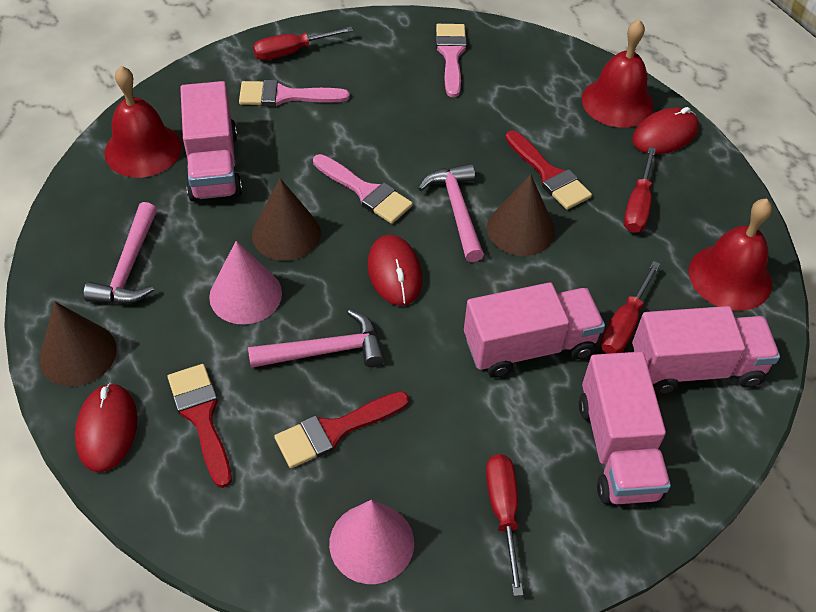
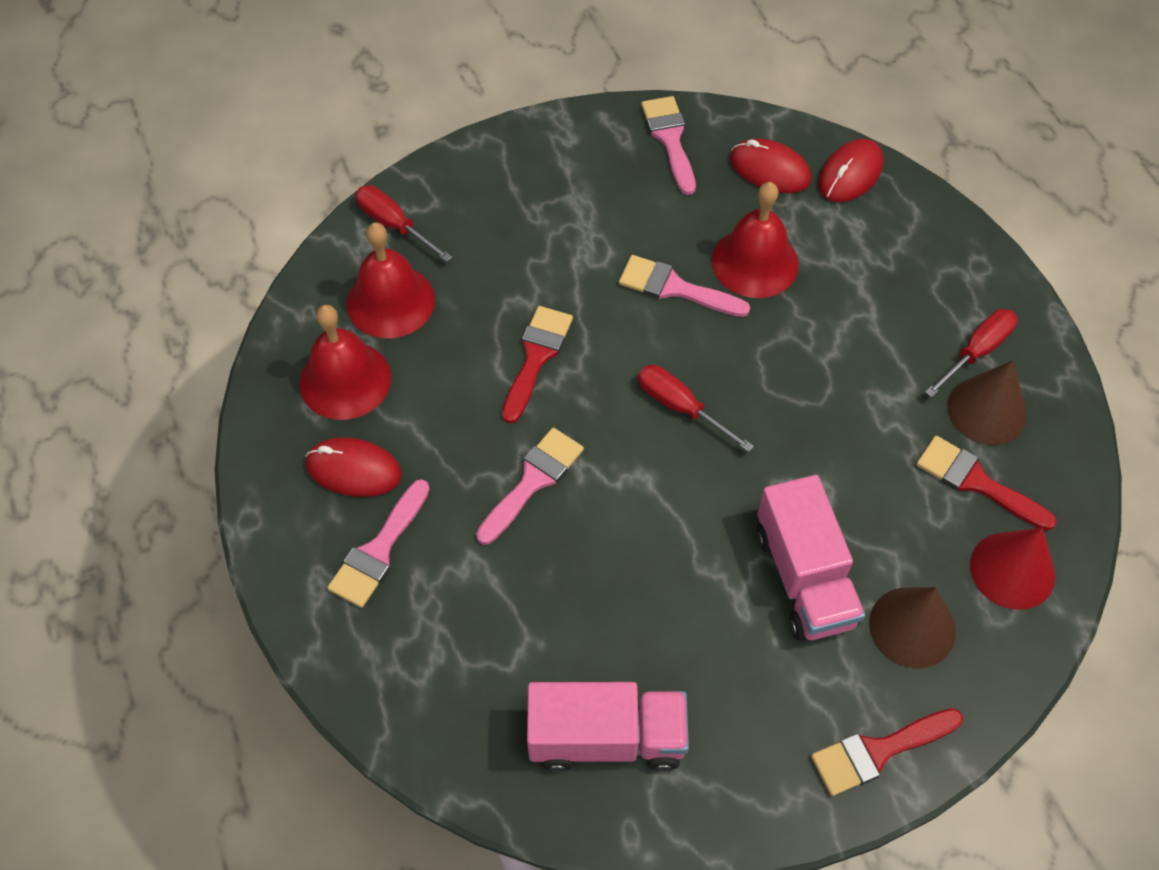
brown cone: 3 -> 2
pink brush: 3 -> 4
pink cone: 2 -> 0
pink hammer: 3 -> 0
pink truck: 4 -> 2
red cone: 0 -> 1
red screwdriver: 4 -> 3

